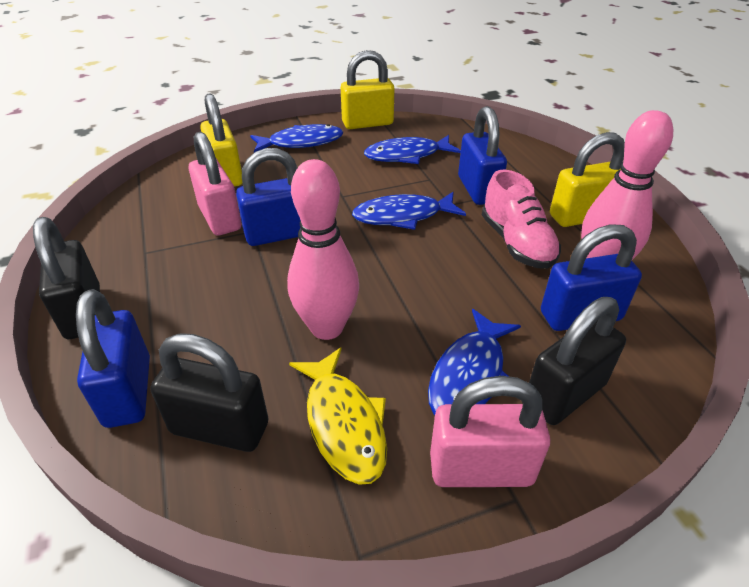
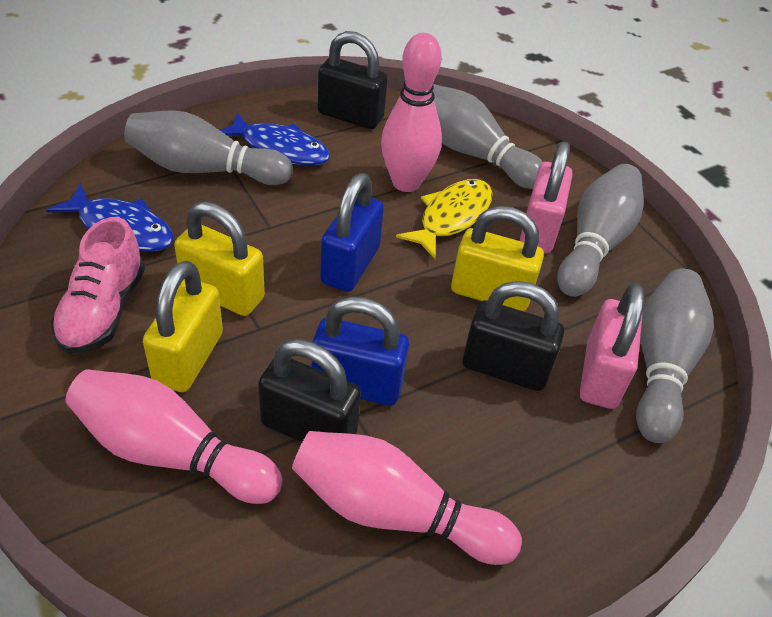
blue fish: 4 -> 2
blue padlock: 4 -> 2
grey bowling pin: 0 -> 4
pink bowling pin: 2 -> 3

